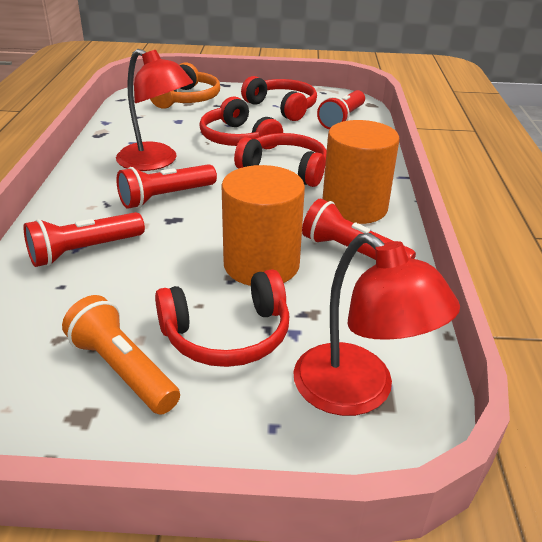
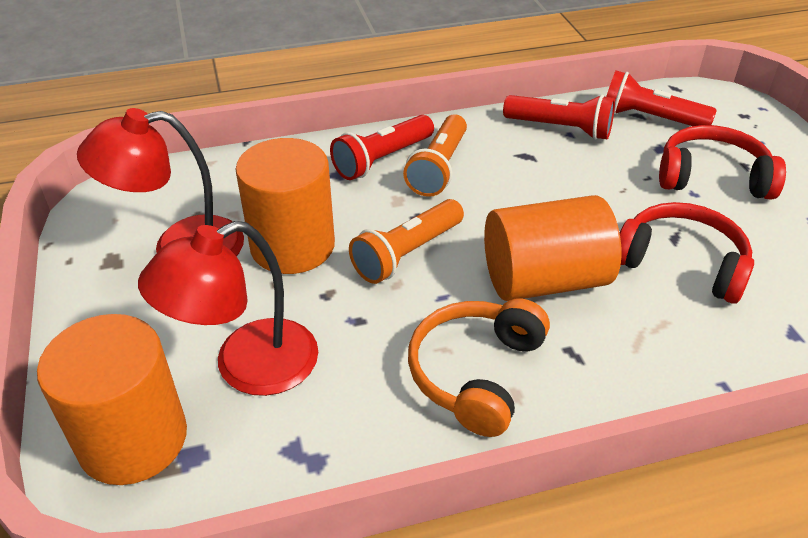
orange cylinder: 2 -> 3
orange flashlight: 1 -> 2
red flashlight: 4 -> 3
red headphones: 4 -> 2

